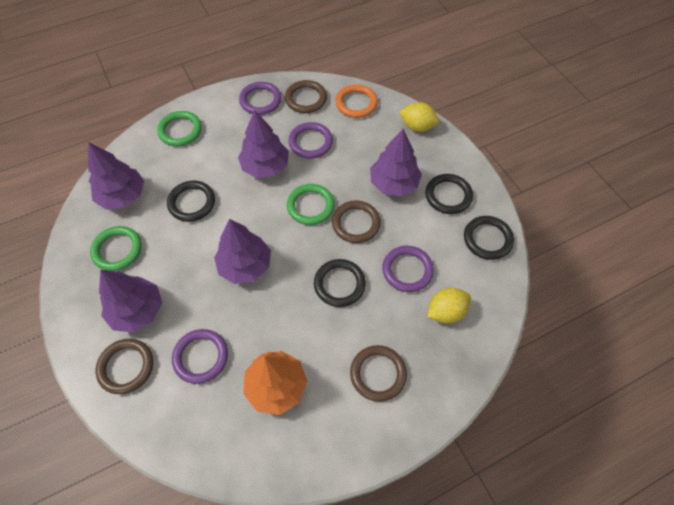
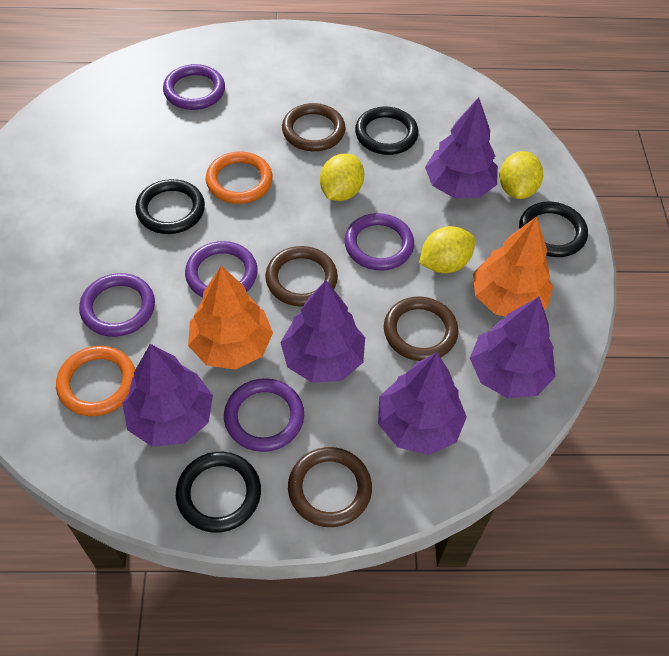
green ring: 3 -> 0
orange ring: 1 -> 2
orange tree: 1 -> 2
purple ring: 4 -> 5
yellow lemon: 2 -> 3

